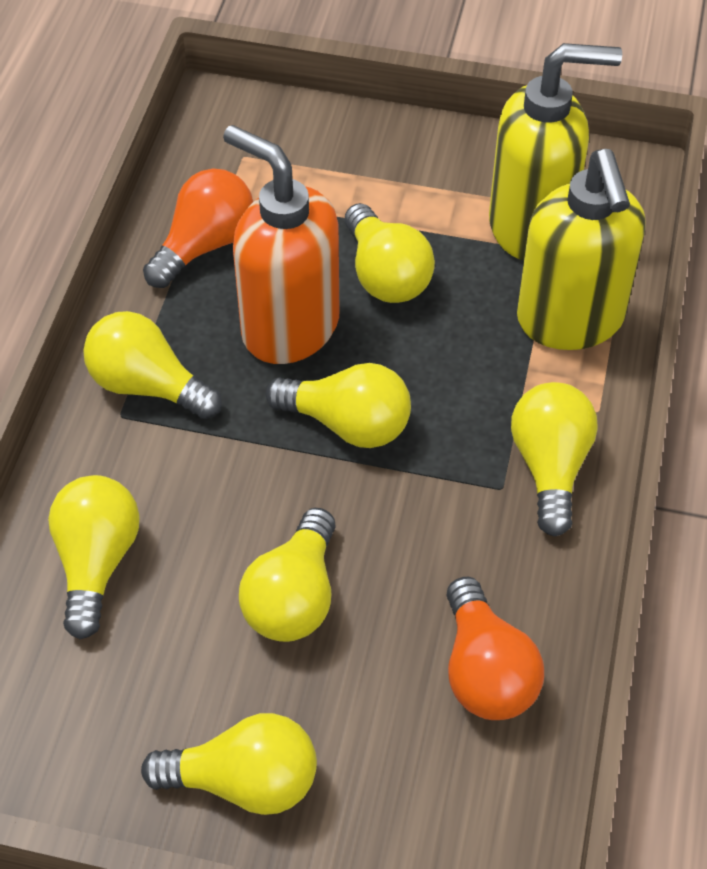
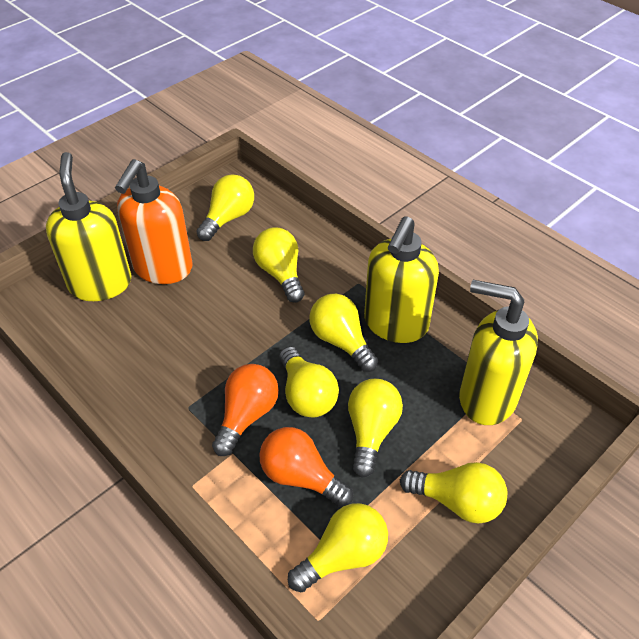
yellow soap dispenser: 2 -> 3

